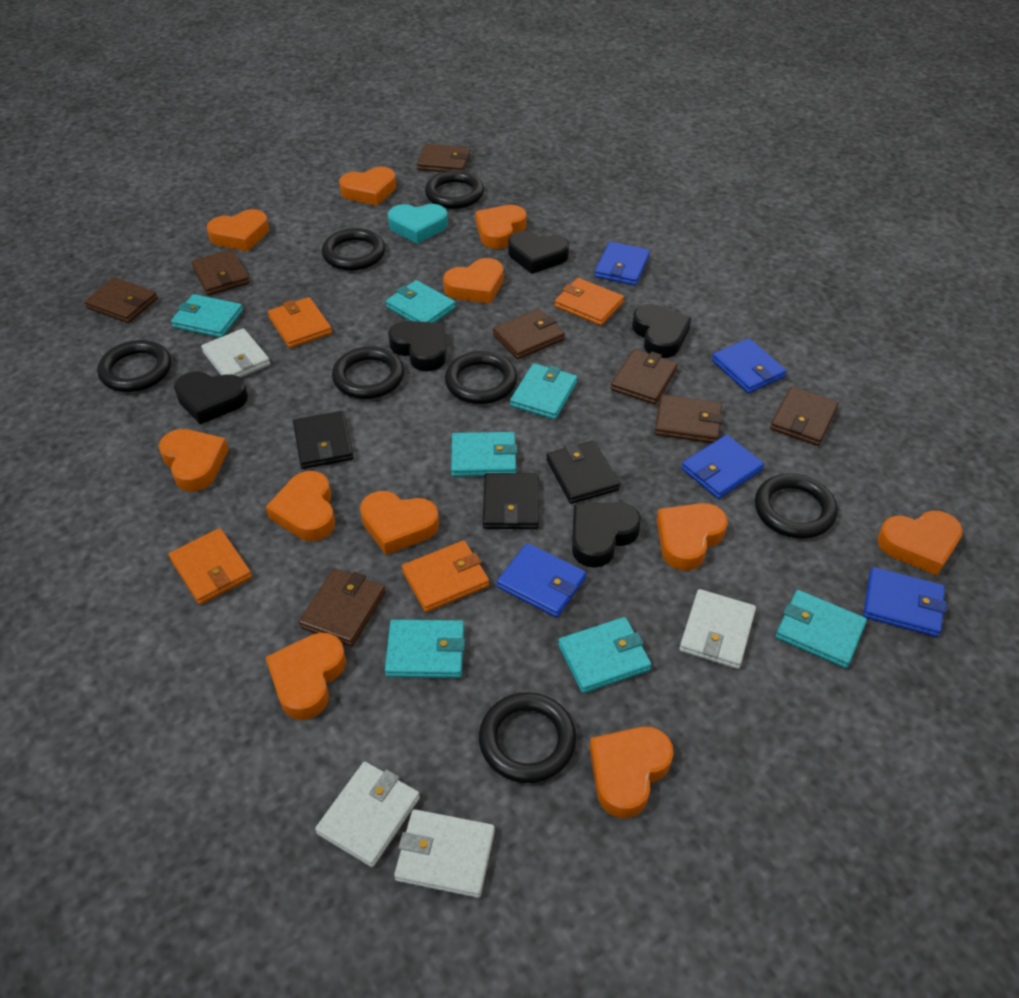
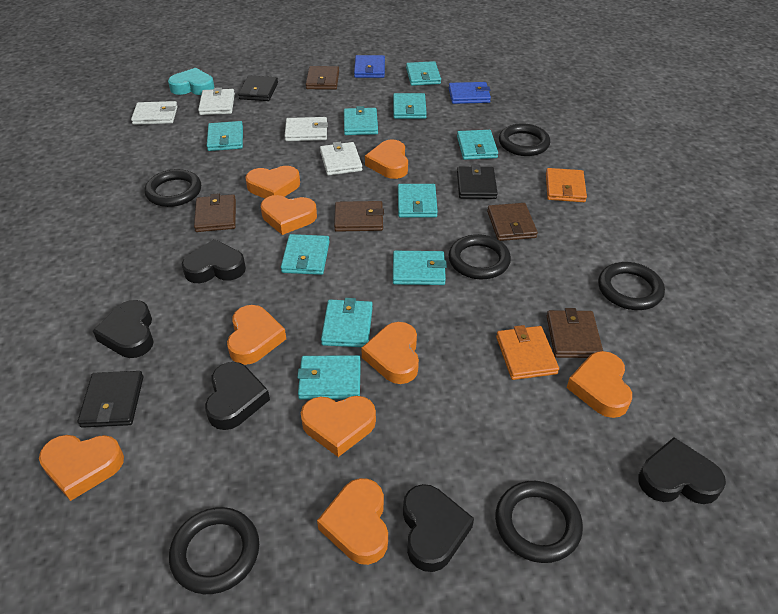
black ring: 7 -> 6
blue wallet: 5 -> 2
brown wallet: 8 -> 5
orange heart: 11 -> 9
orange wallet: 4 -> 2
turquoise wallet: 7 -> 10

